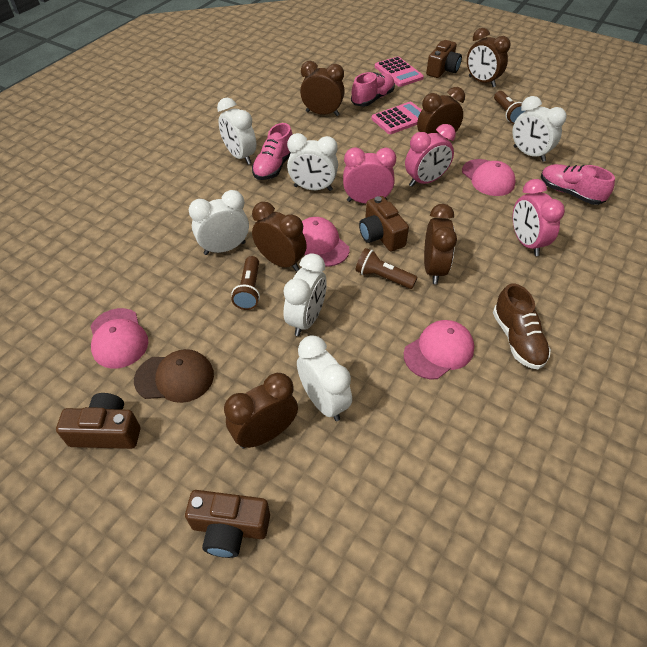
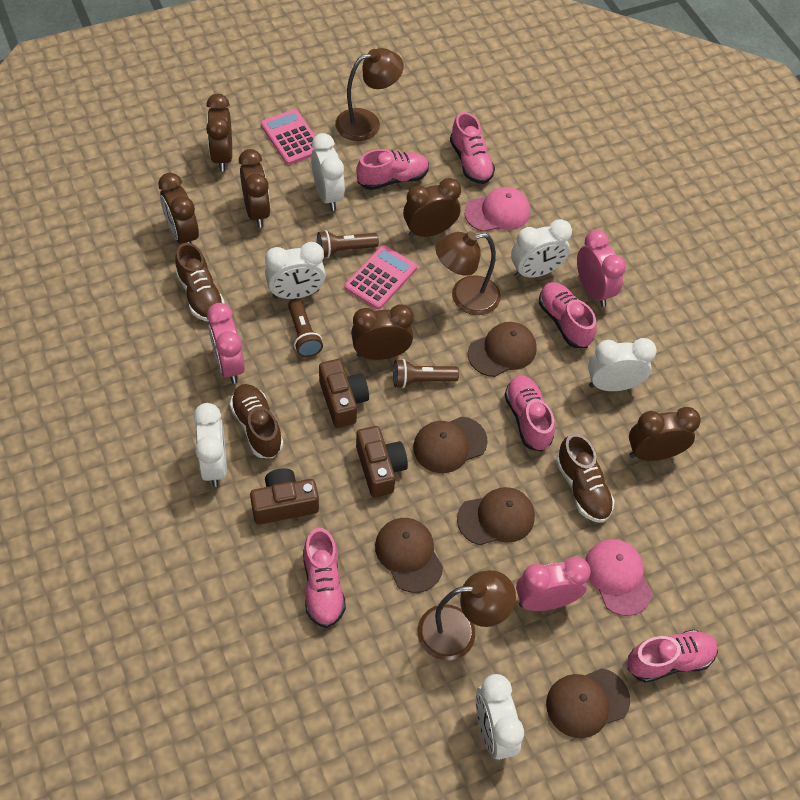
brown camera: 4 -> 3
brown cap: 1 -> 5
brown lamp: 0 -> 3
brown shoe: 1 -> 3
pink cap: 4 -> 2
pink shoe: 3 -> 6

